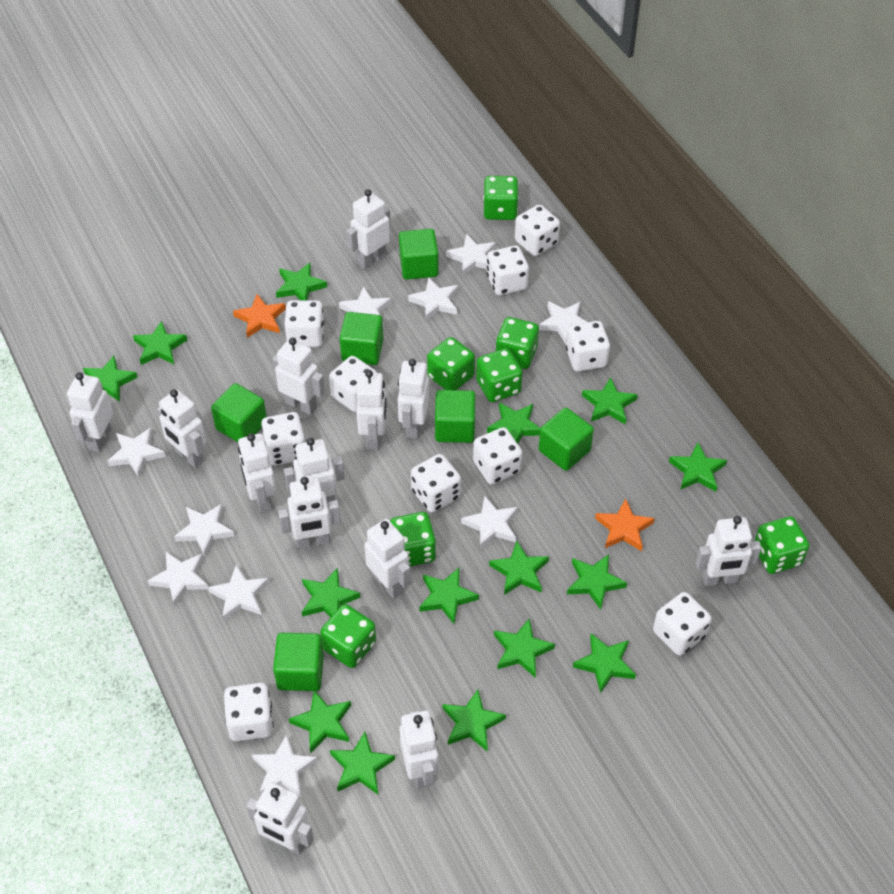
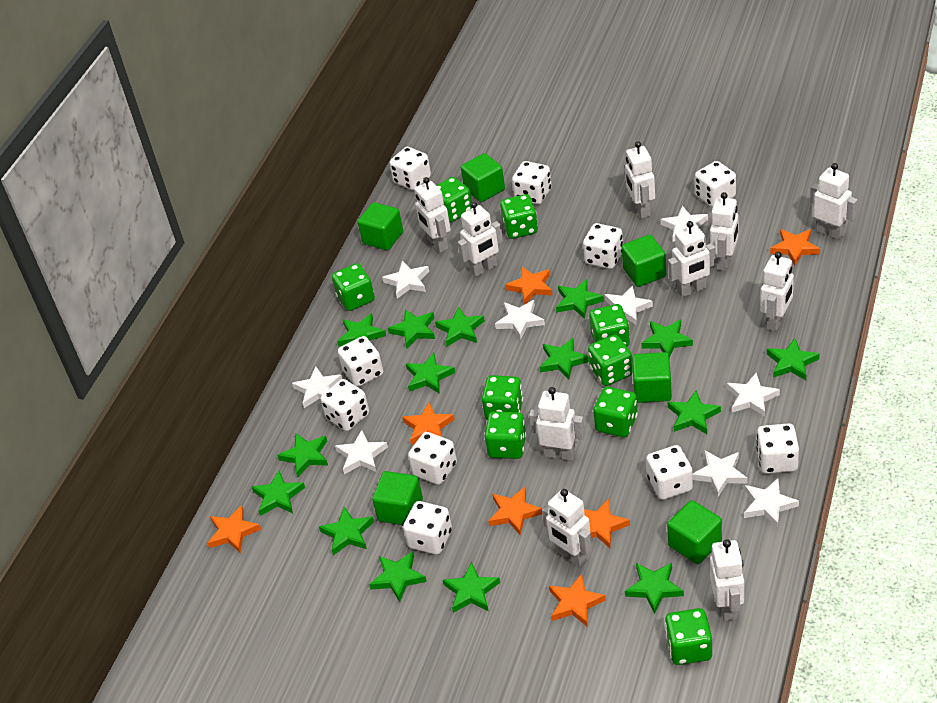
green dice: 7 -> 9
orange star: 2 -> 7
white robot: 13 -> 10
white star: 10 -> 9

